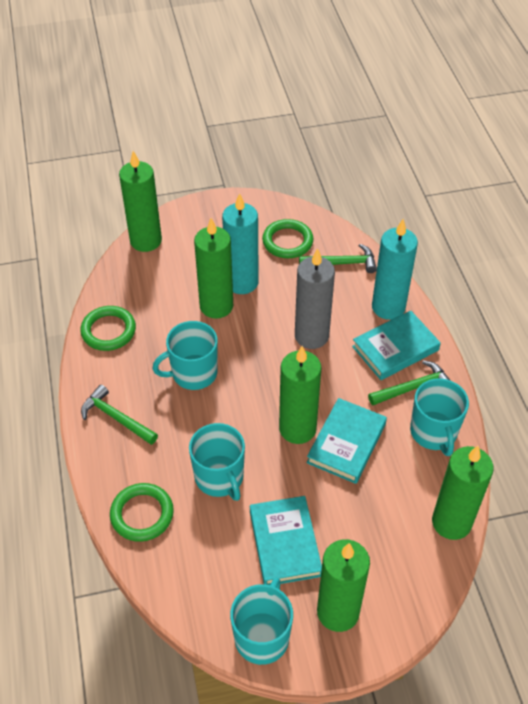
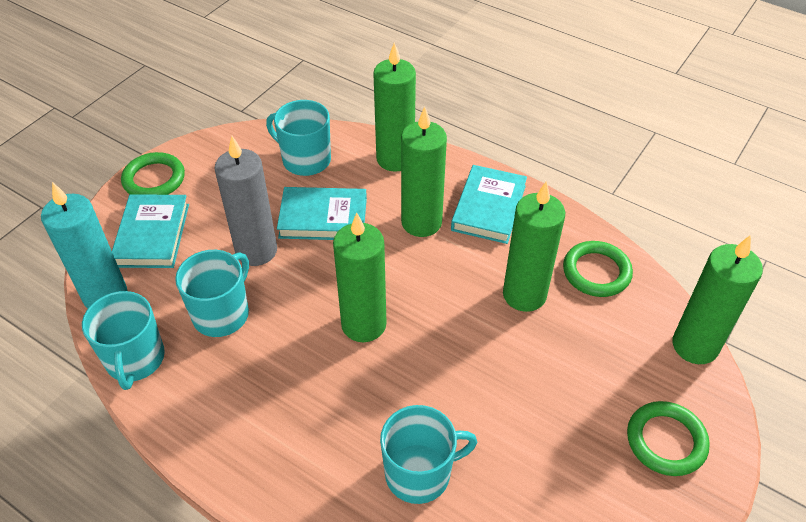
green hammer: 3 -> 0
turquoise candle: 2 -> 1

